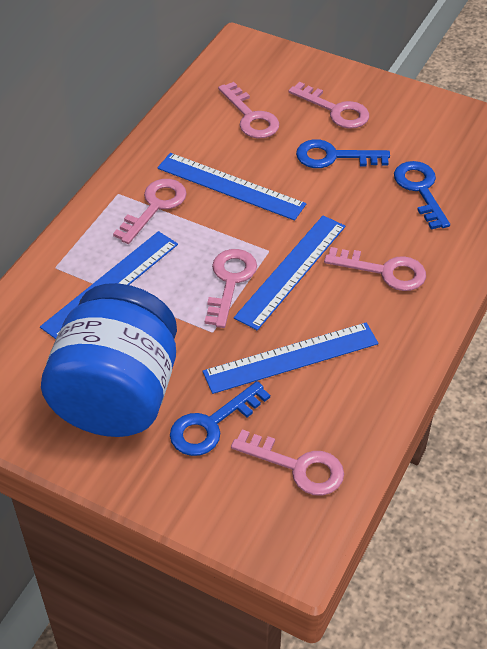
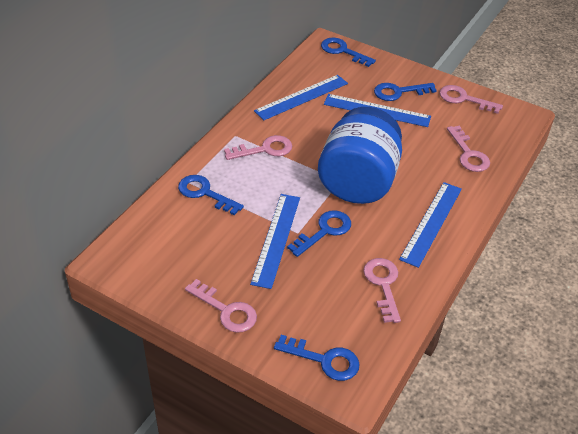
blue key: 3 -> 5
pink key: 6 -> 5

